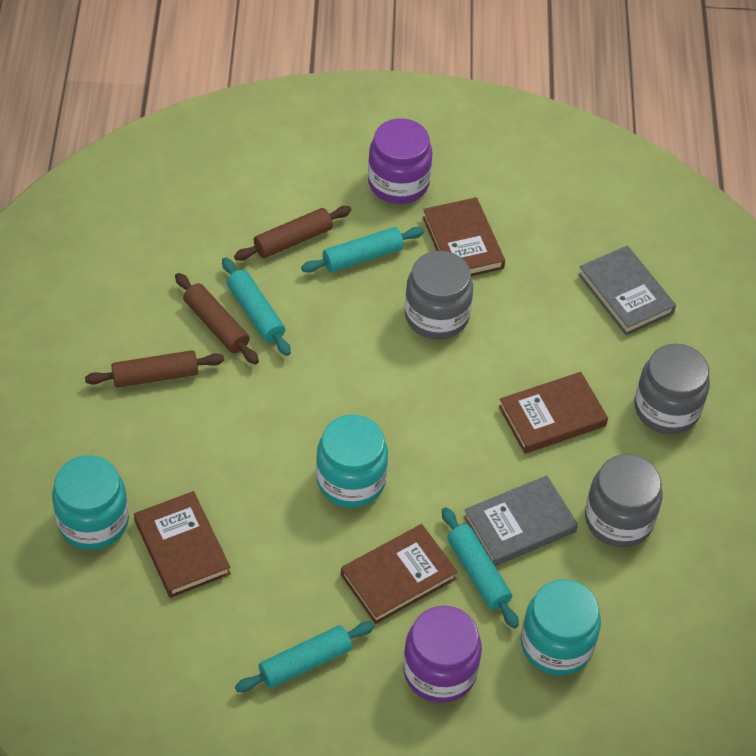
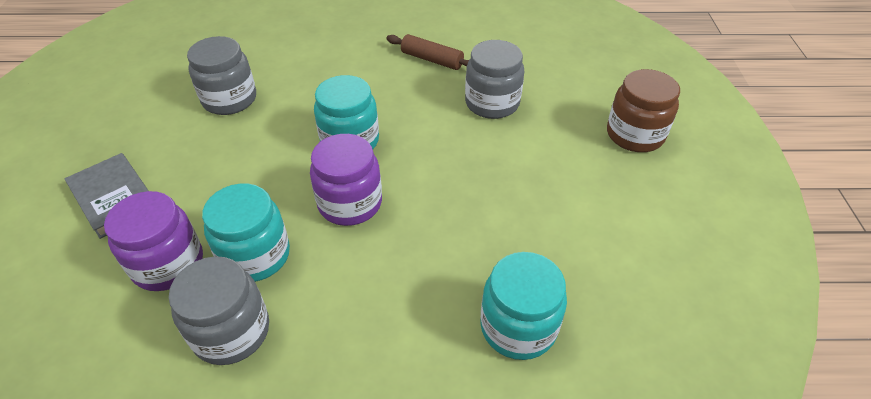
brown book: 4 -> 0
brown jar: 0 -> 1
brown rolling pin: 3 -> 1
grey book: 2 -> 1
turquoise rolling pin: 4 -> 0

